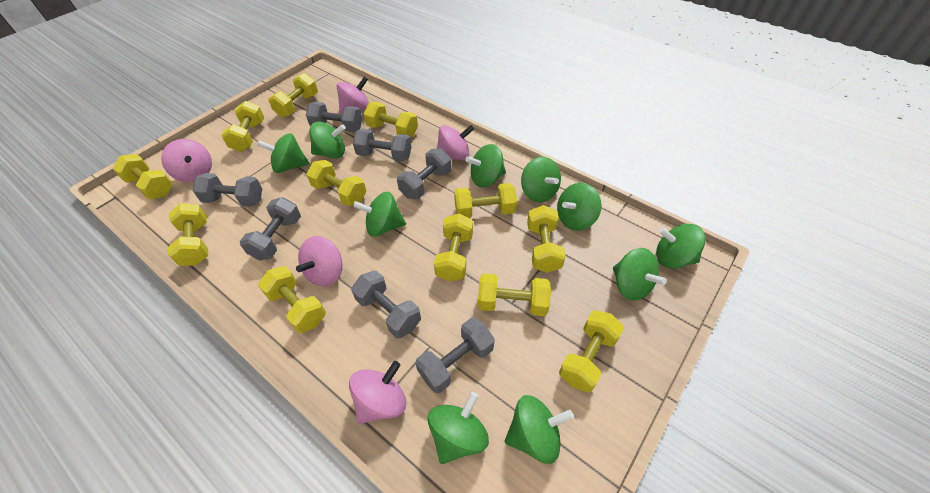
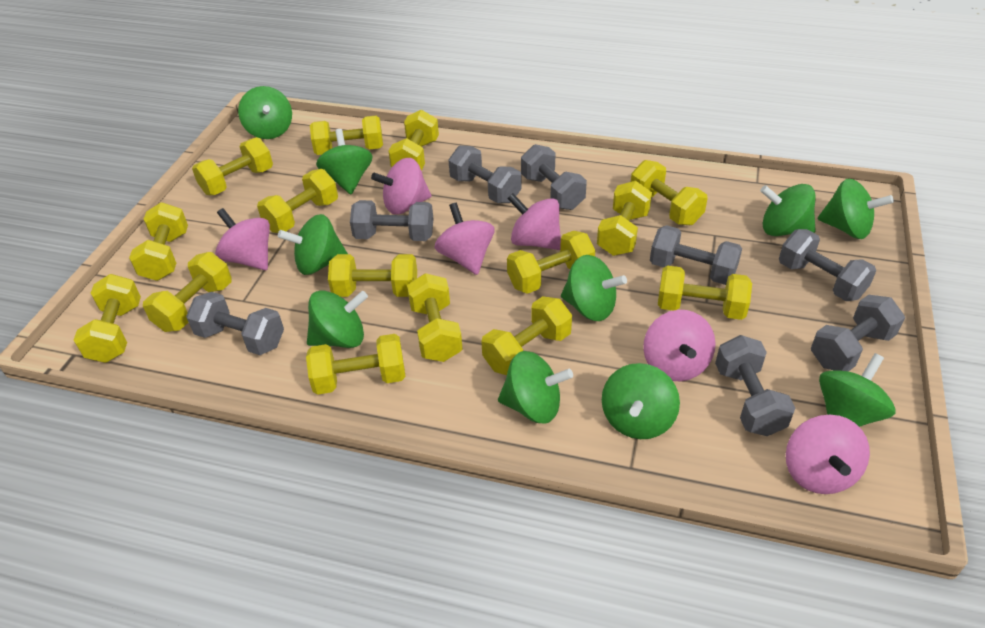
grey dumbbell: 7 -> 8
pink spinning top: 5 -> 6
yellow dumbbell: 12 -> 15

